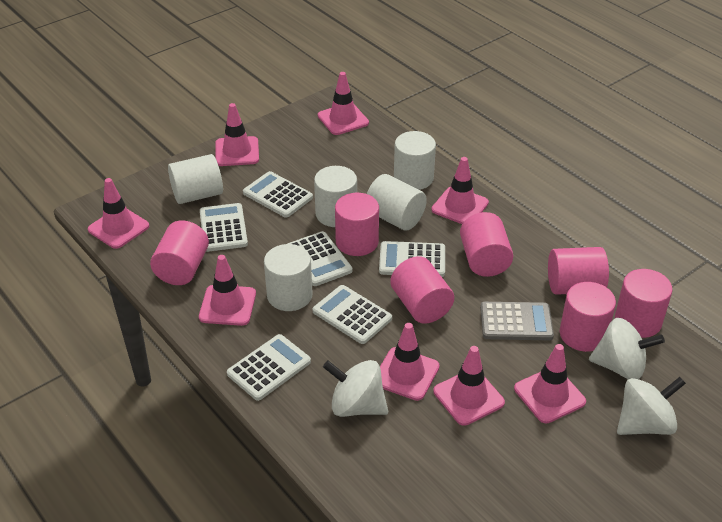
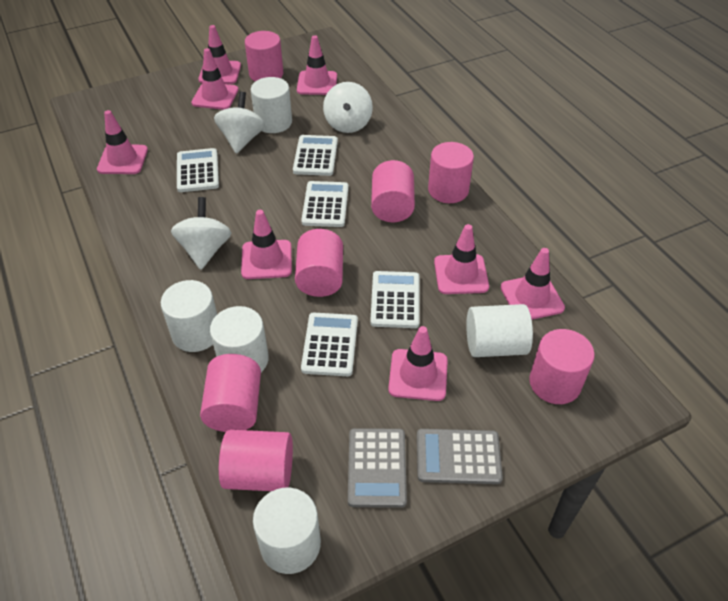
grey calculator: 1 -> 2
white calculator: 6 -> 5

